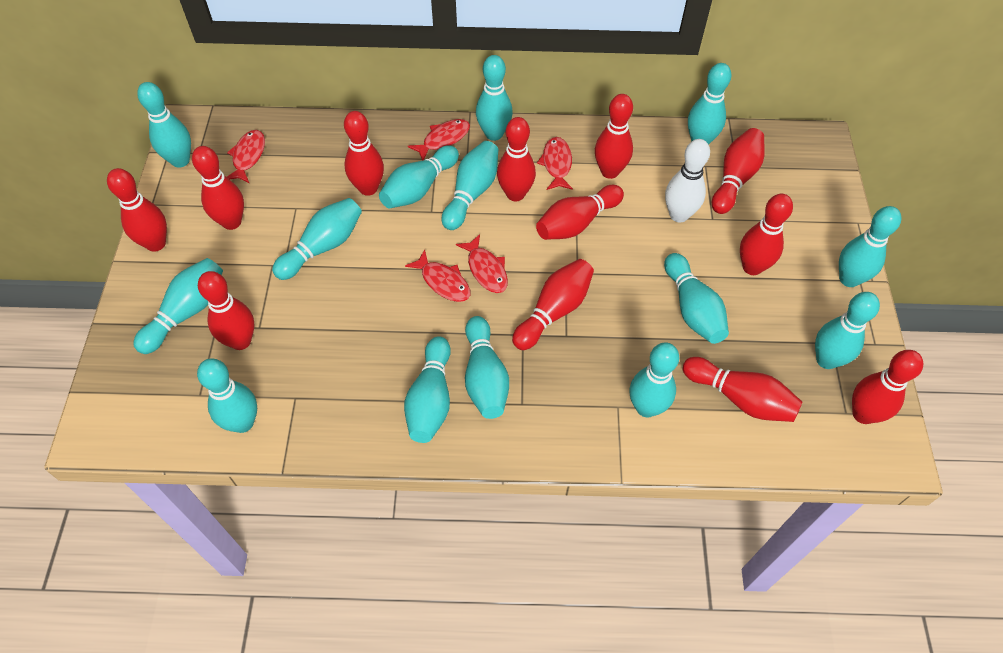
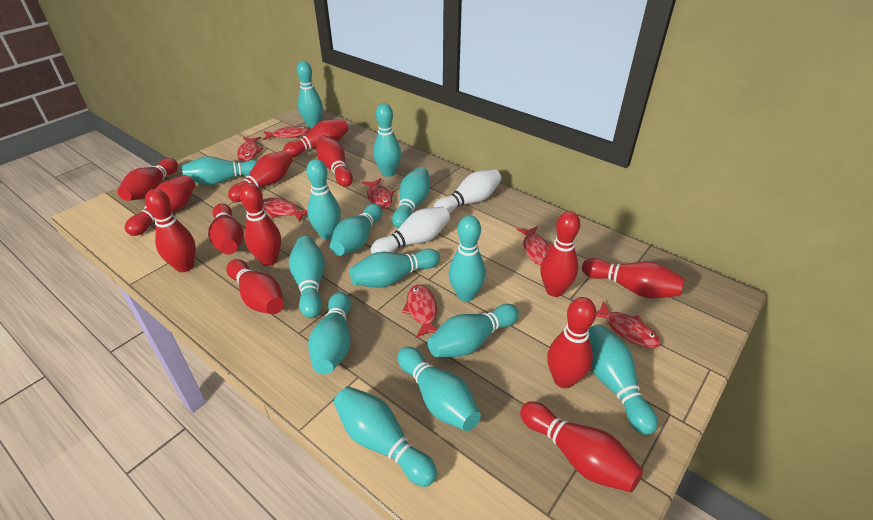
red bowling pin: 12 -> 13
red fish: 5 -> 7
white bowling pin: 1 -> 2

